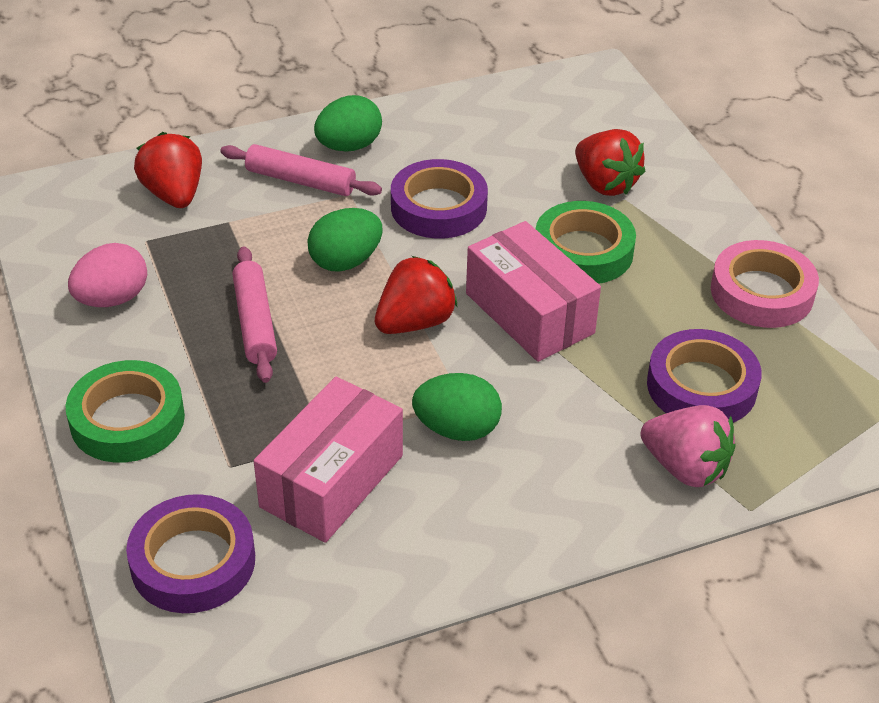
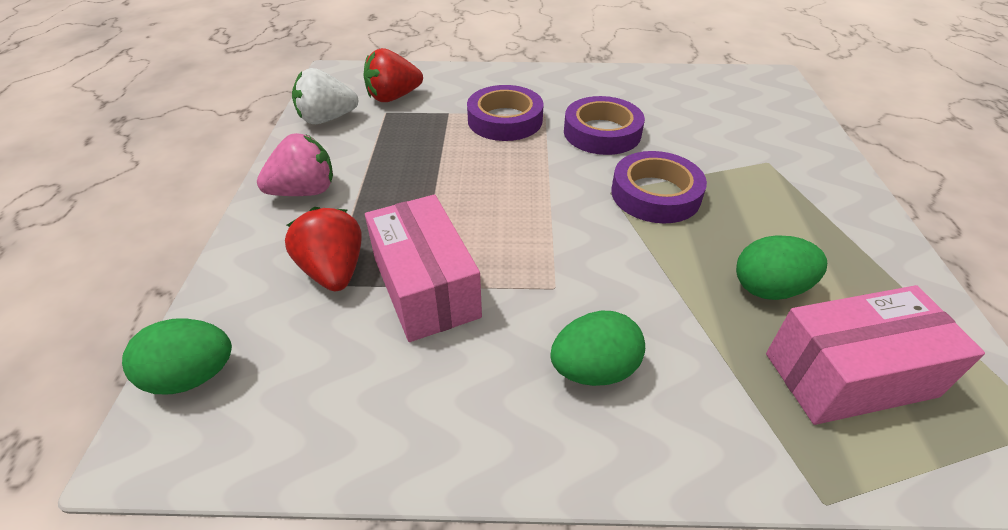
green tape: 2 -> 0
pink egg: 1 -> 0
pink rolling pin: 2 -> 0
pink tape: 1 -> 0
red strawberry: 3 -> 2
white strawberry: 0 -> 1

